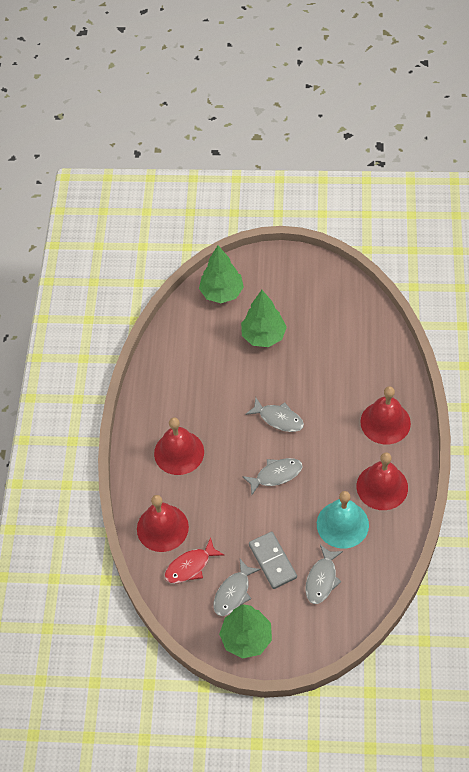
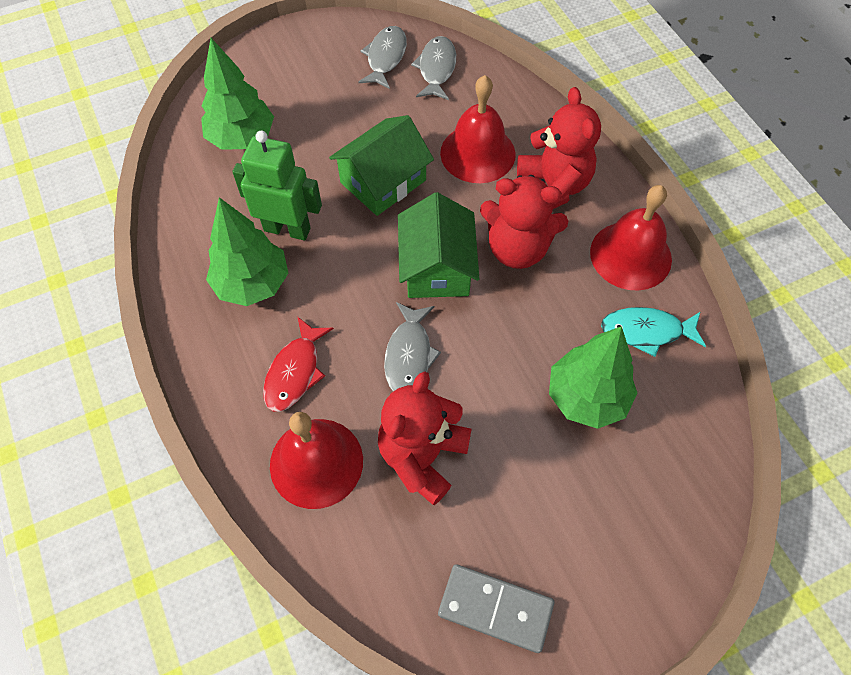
green house: 0 -> 2
green robot: 0 -> 1
grey fish: 4 -> 3
red bell: 4 -> 3
red teddy bear: 0 -> 3
turquoise bell: 1 -> 0
turquoise fish: 0 -> 1

